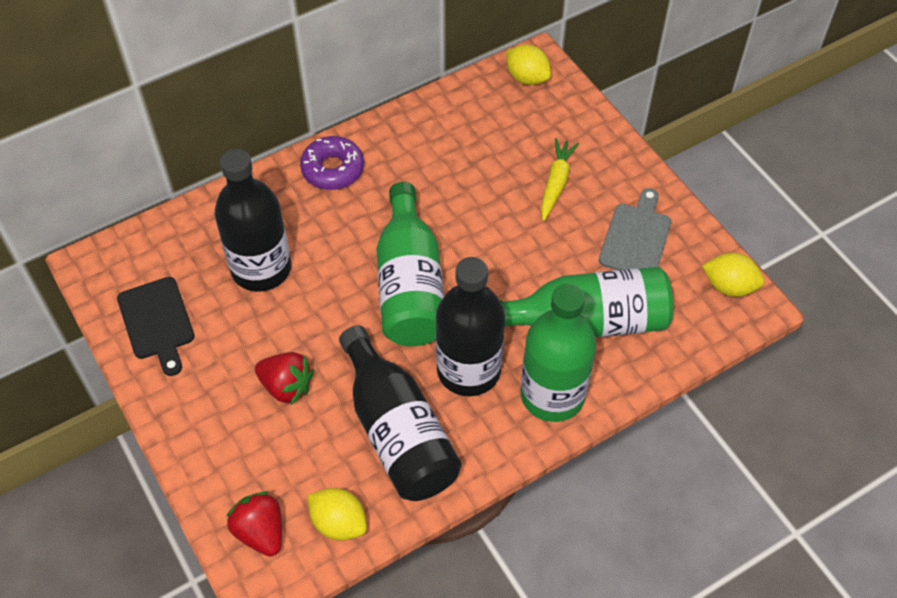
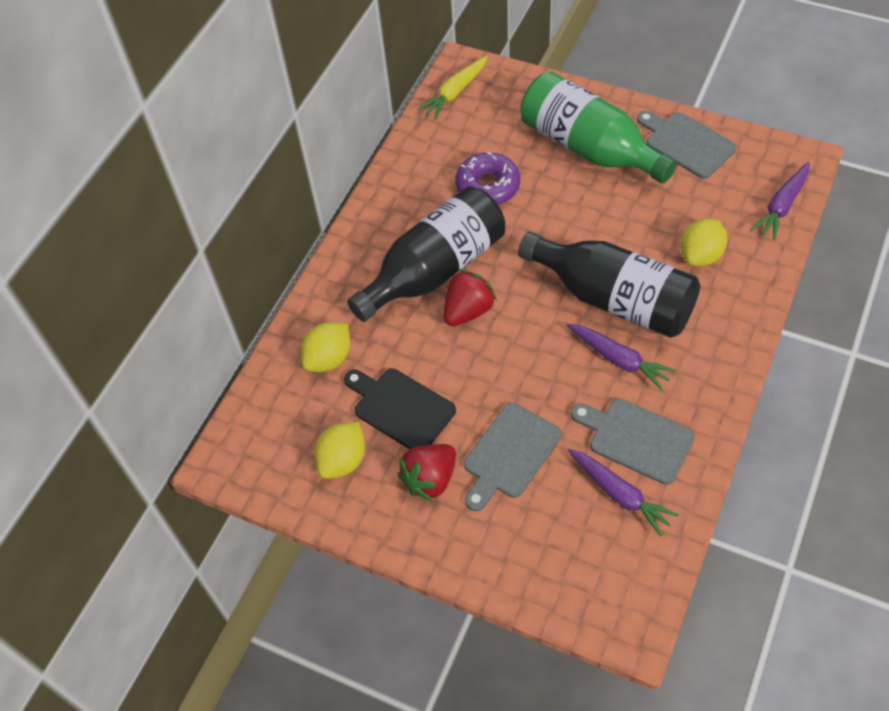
black bottle: 3 -> 2
green bottle: 3 -> 1
grey cutting board: 1 -> 3
purple carrot: 0 -> 3

